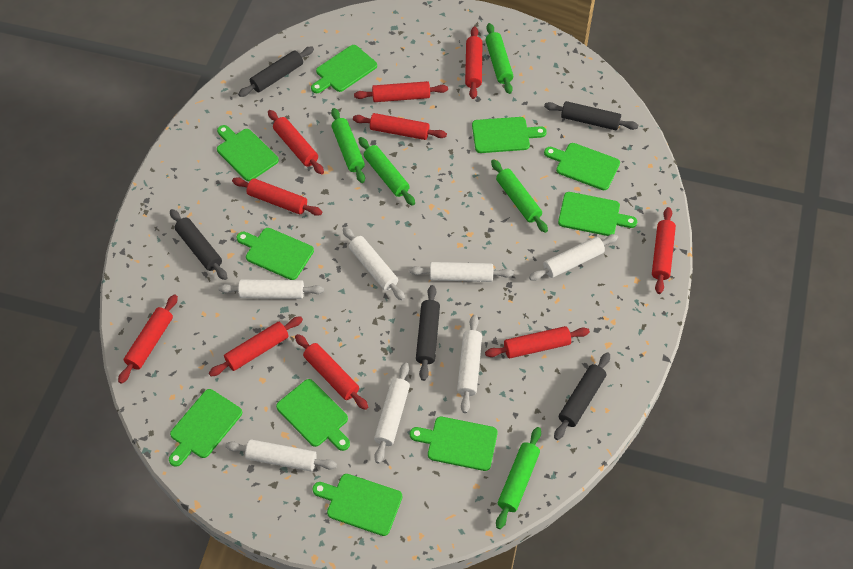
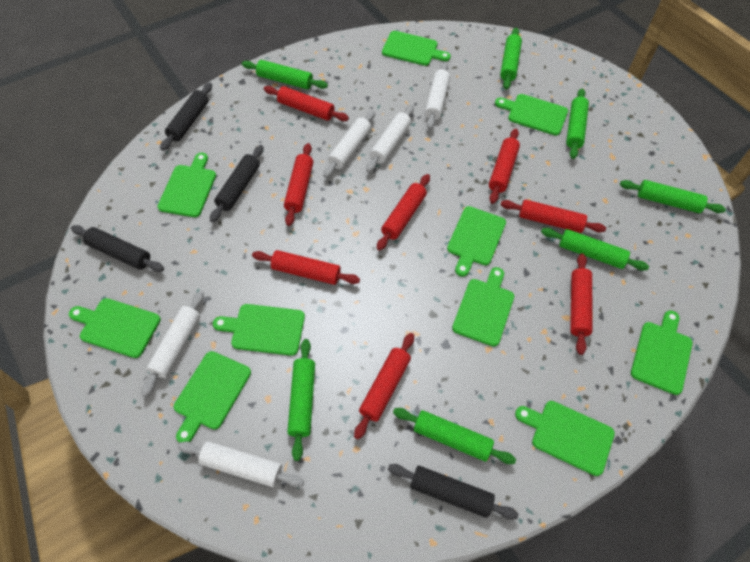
black rolling pin: 5 -> 4
green rolling pin: 5 -> 7
red rolling pin: 10 -> 8
white rolling pin: 7 -> 5

